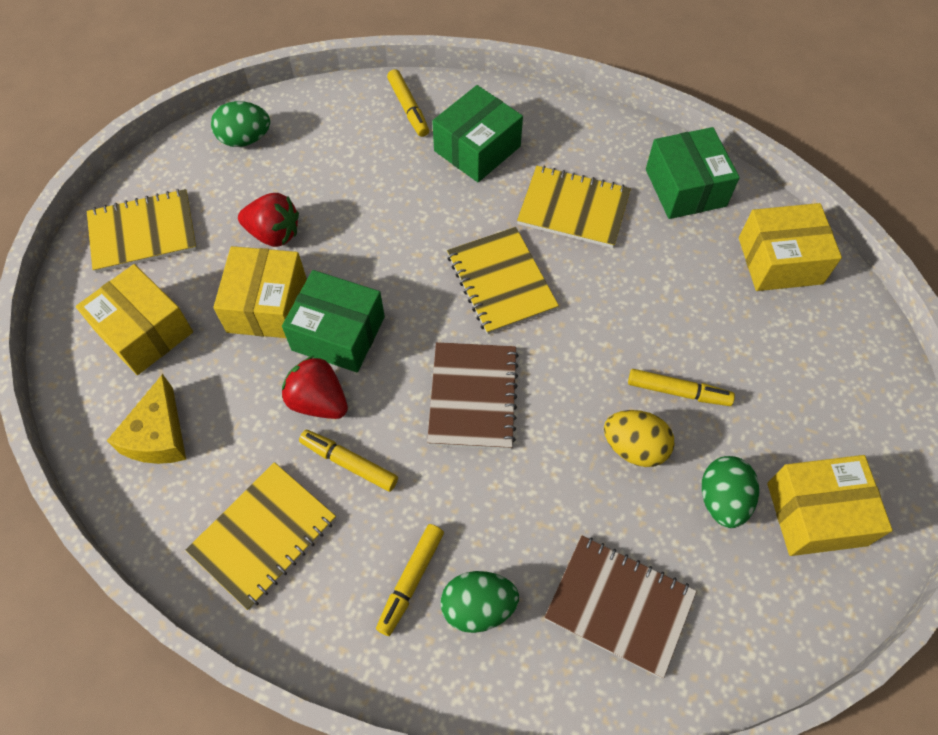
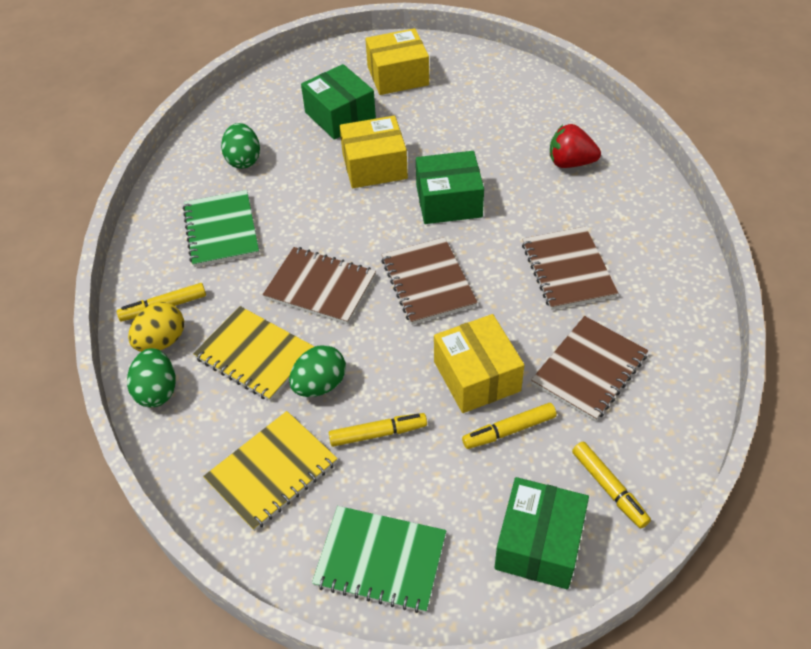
brown notebook: 2 -> 4
green notebook: 0 -> 2
red strawberry: 2 -> 1
yellow box: 4 -> 3
yellow cheese: 1 -> 0
yellow notebook: 4 -> 2

